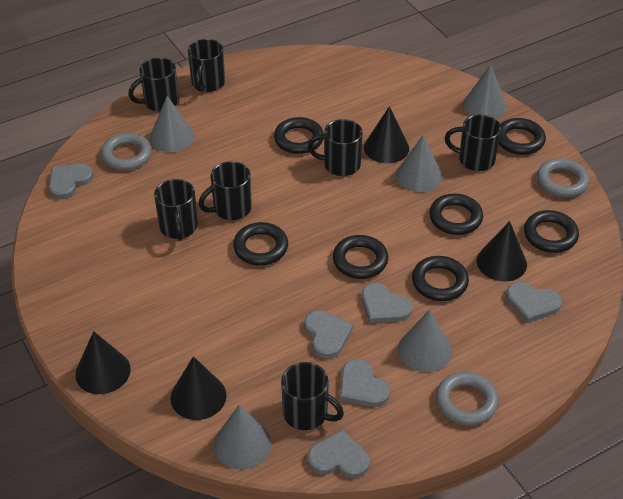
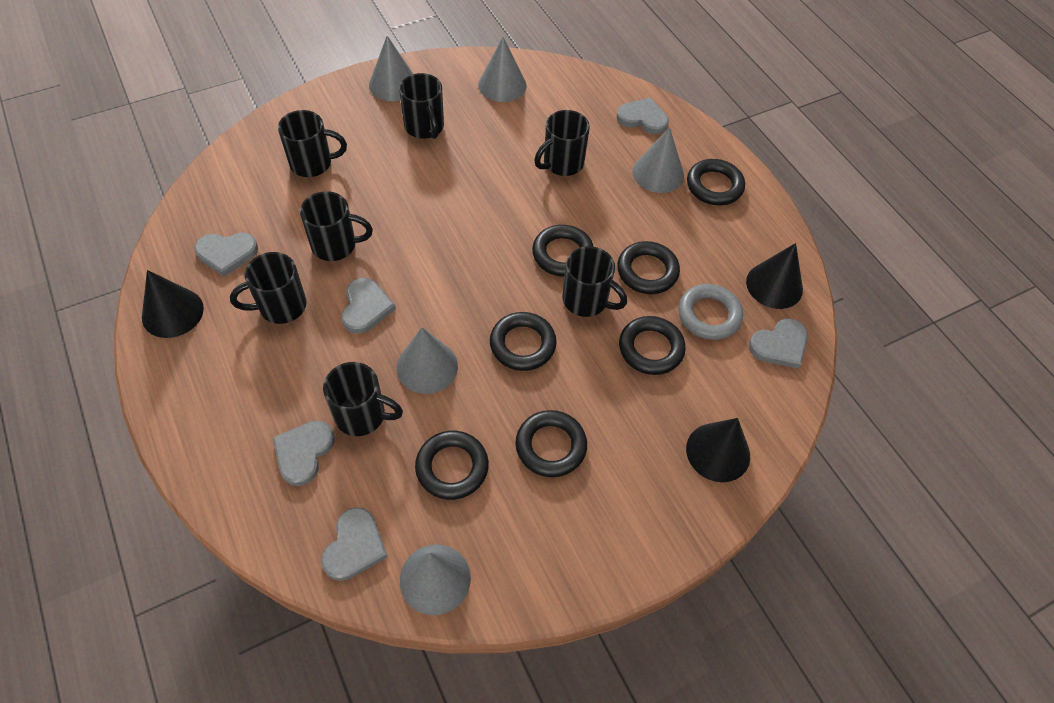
black cone: 4 -> 3
grey ring: 3 -> 1

